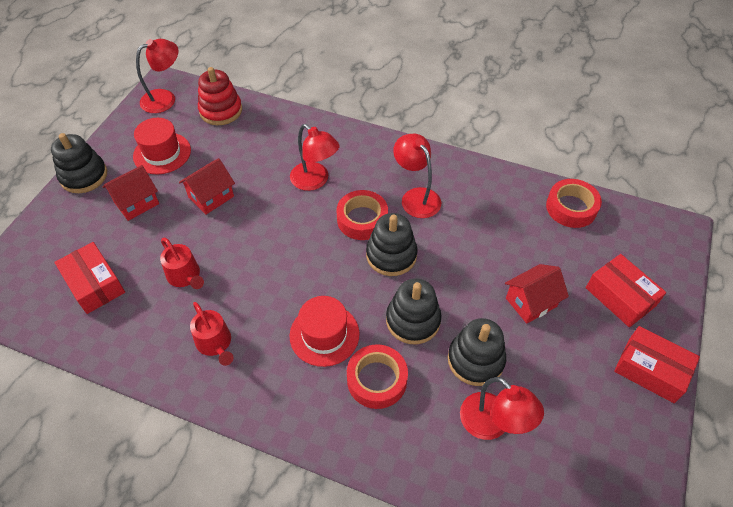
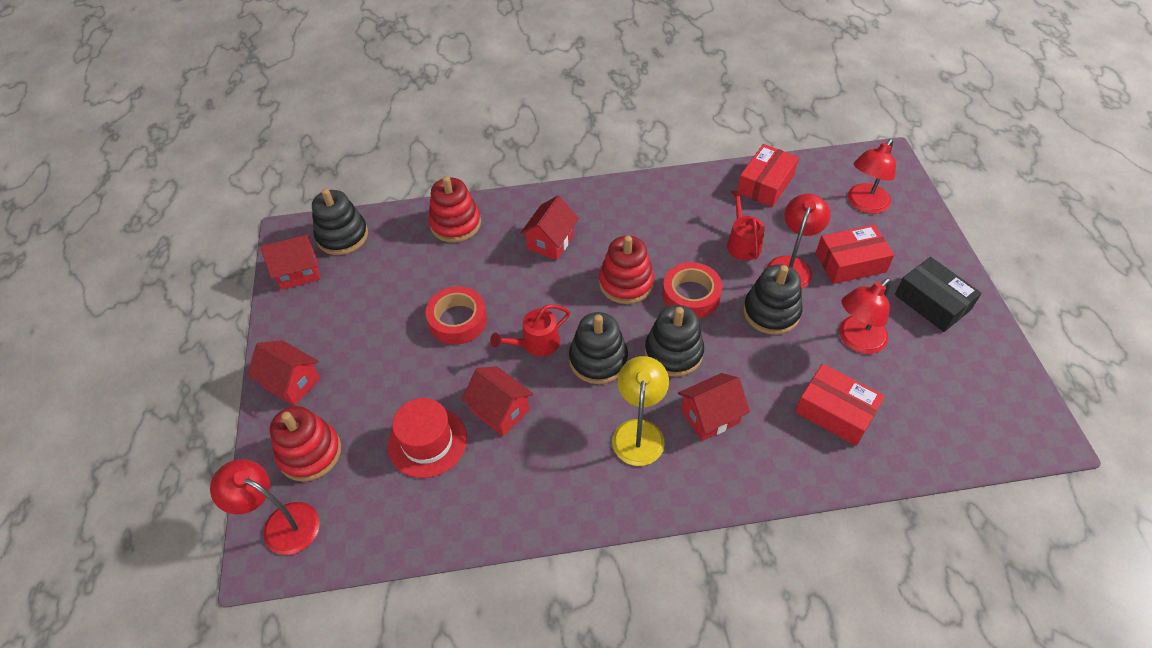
black box: 0 -> 1
red hat: 2 -> 1
red house: 3 -> 5
red stacking toy: 1 -> 3
red tape: 3 -> 2
yellow lamp: 0 -> 1

